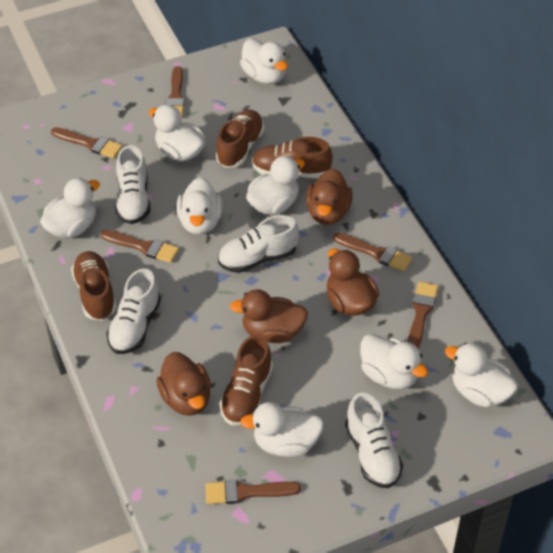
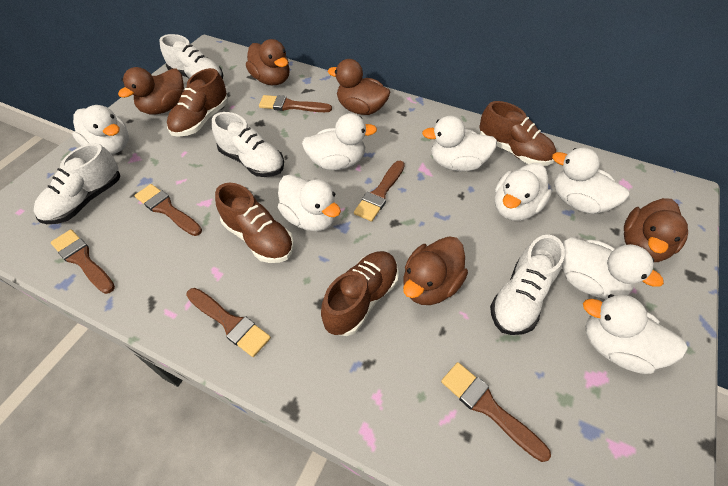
brown duck: 4 -> 5

